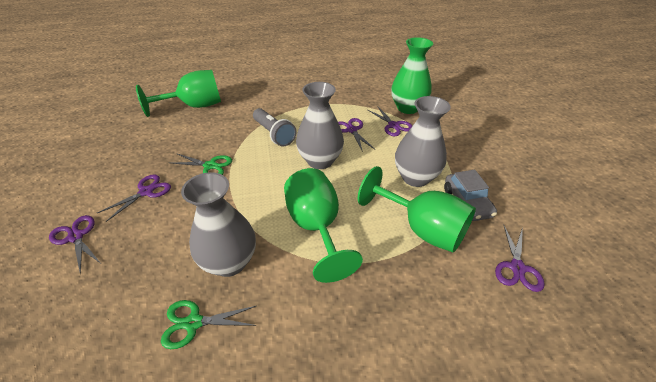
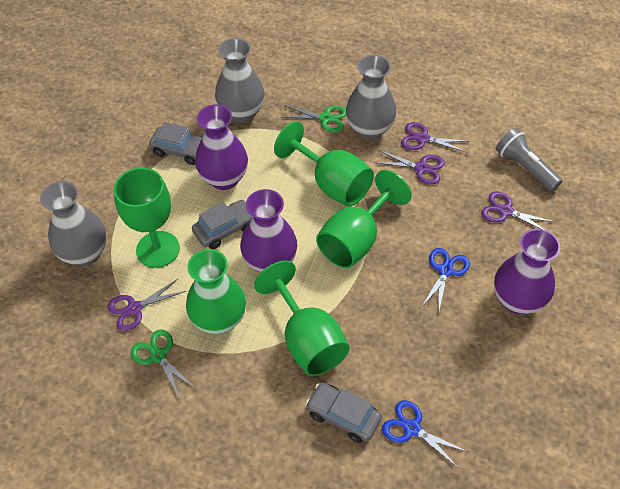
blue scissors: 0 -> 2
green goblet: 3 -> 4
grey car: 1 -> 3
purple scissors: 5 -> 4
purple vase: 0 -> 3

